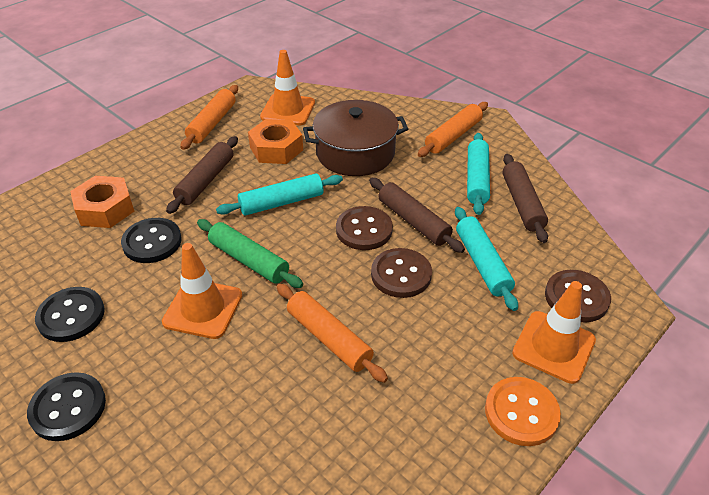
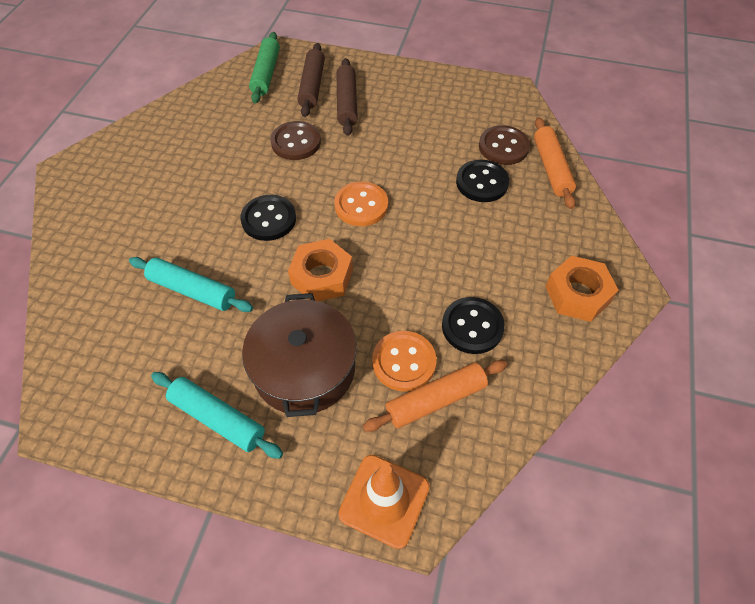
brown button: 3 -> 2
brown rolling pin: 3 -> 2
orange button: 1 -> 2
orange rolling pin: 3 -> 2
orange traffic cone: 3 -> 1
turquoise rolling pin: 3 -> 2

